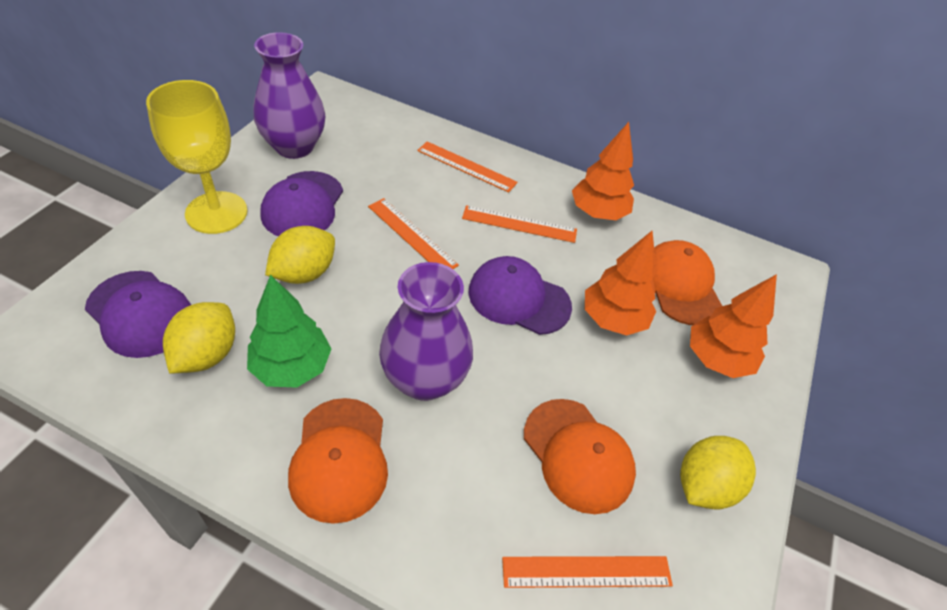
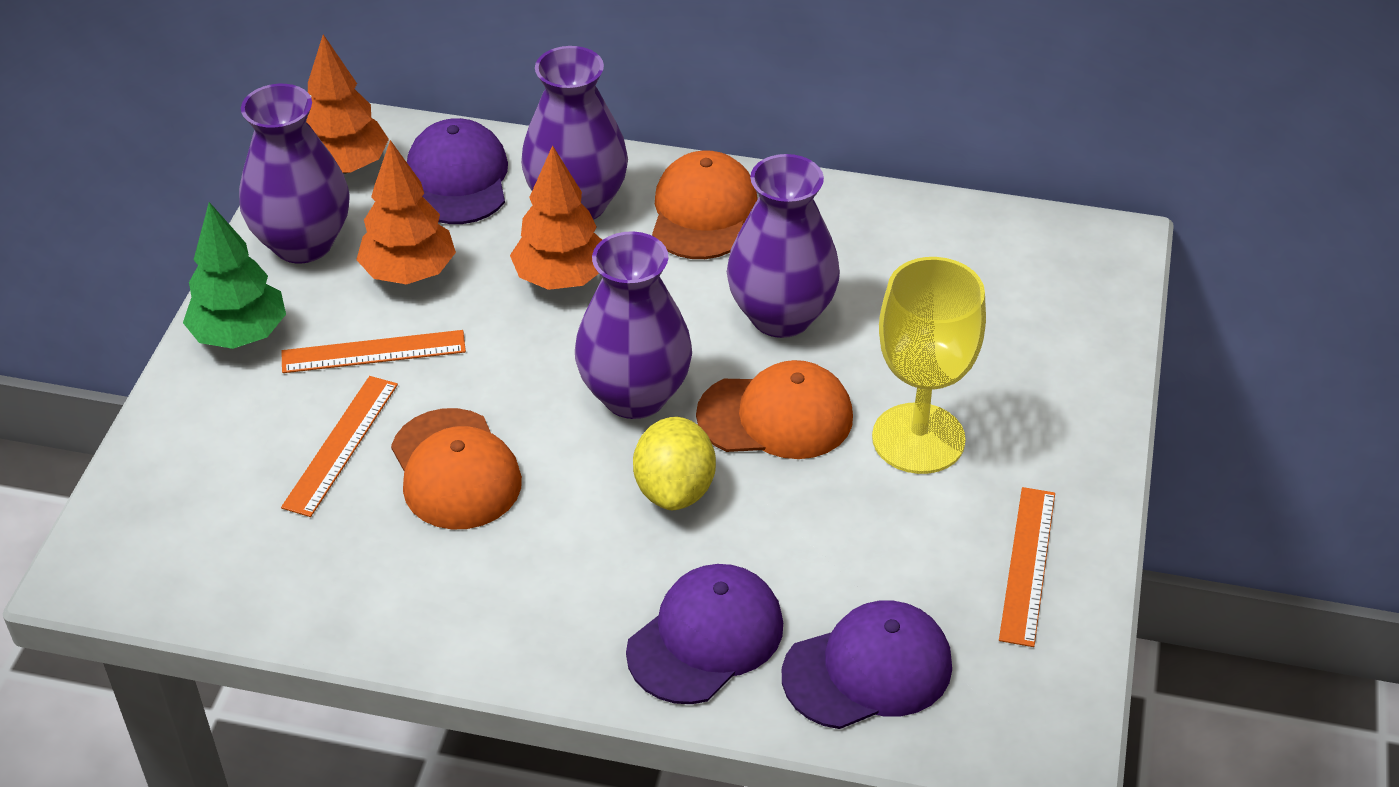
orange ruler: 4 -> 3
purple vase: 2 -> 4
yellow lemon: 3 -> 1

